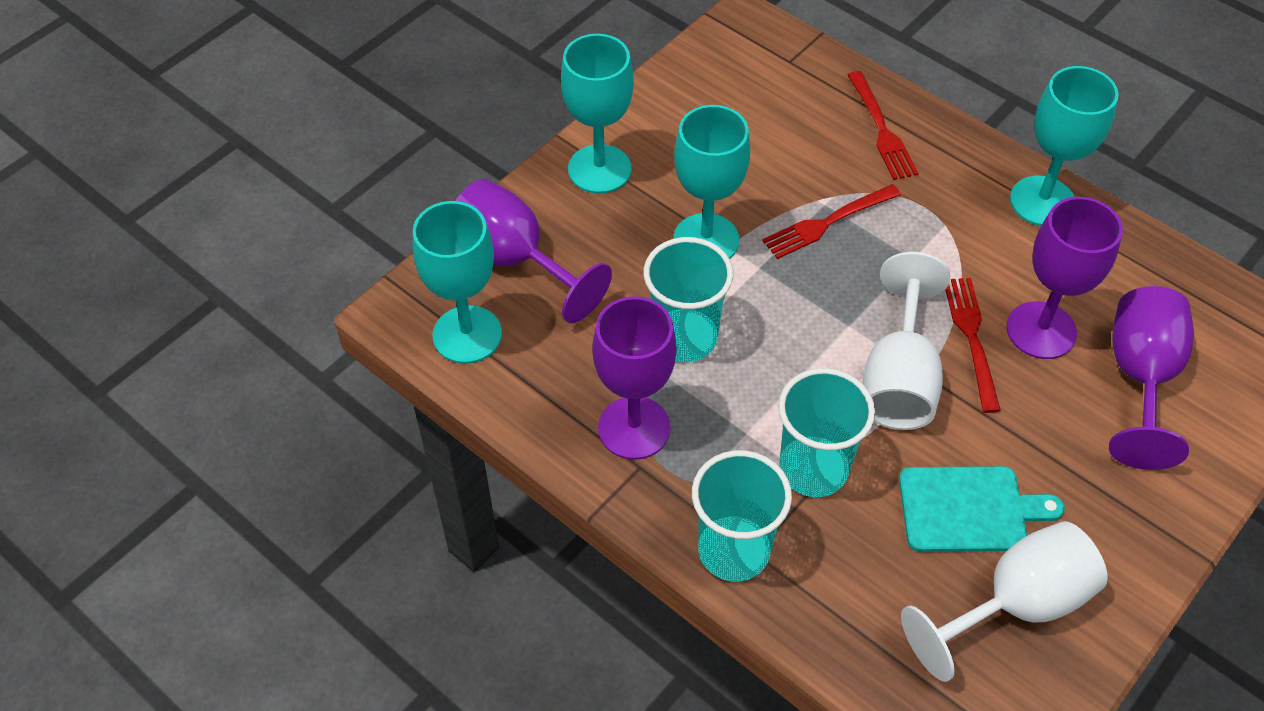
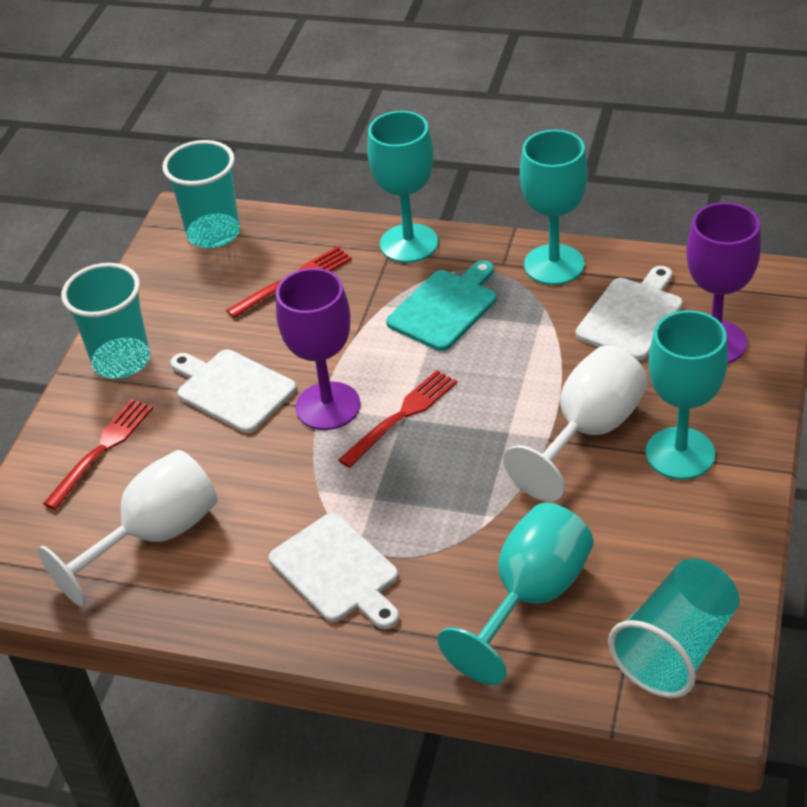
purple goblet: 4 -> 2
white cutting board: 0 -> 3

